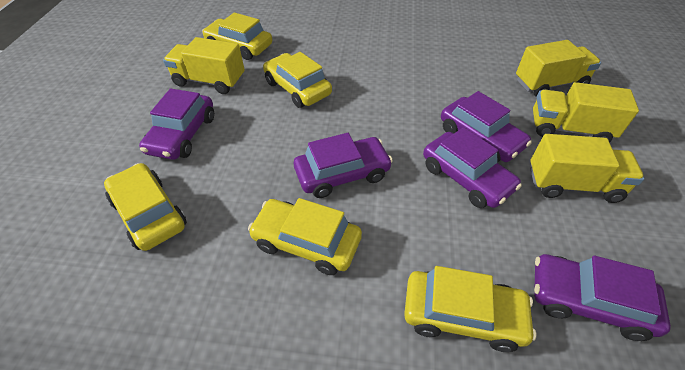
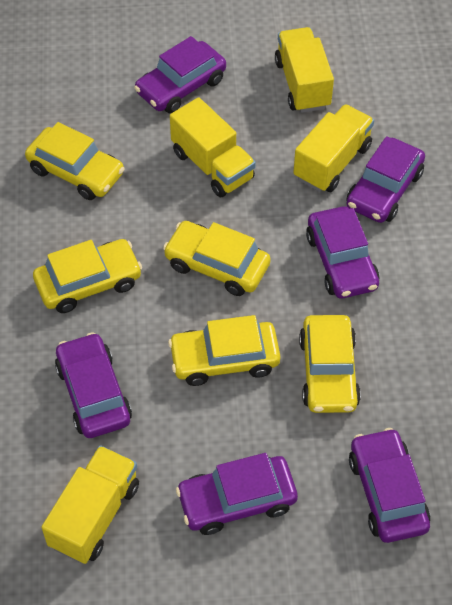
purple car: 5 -> 6

